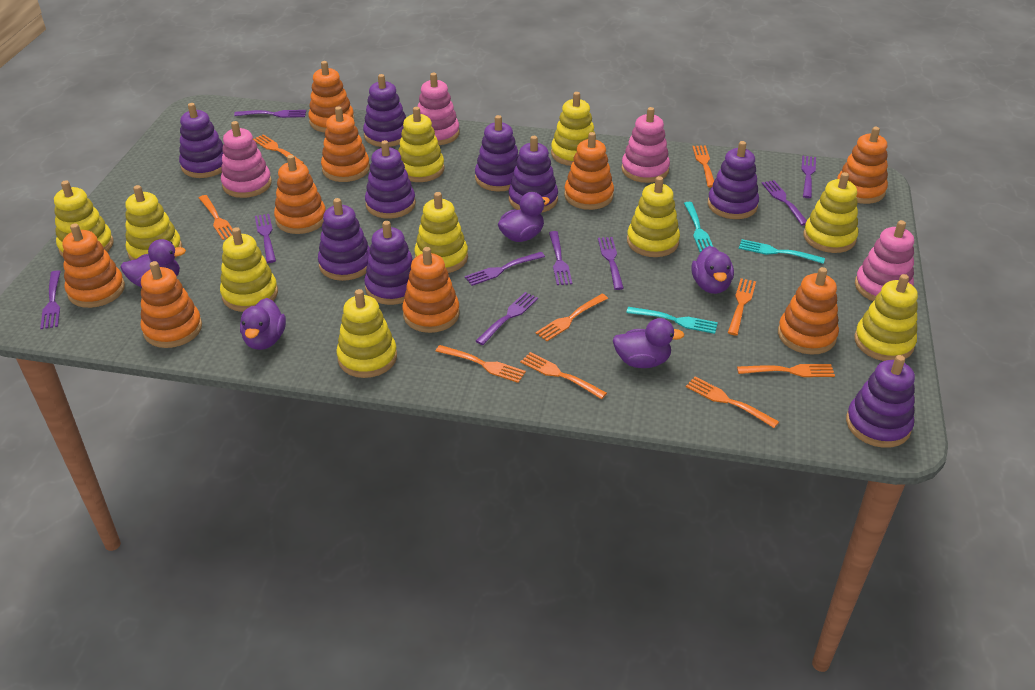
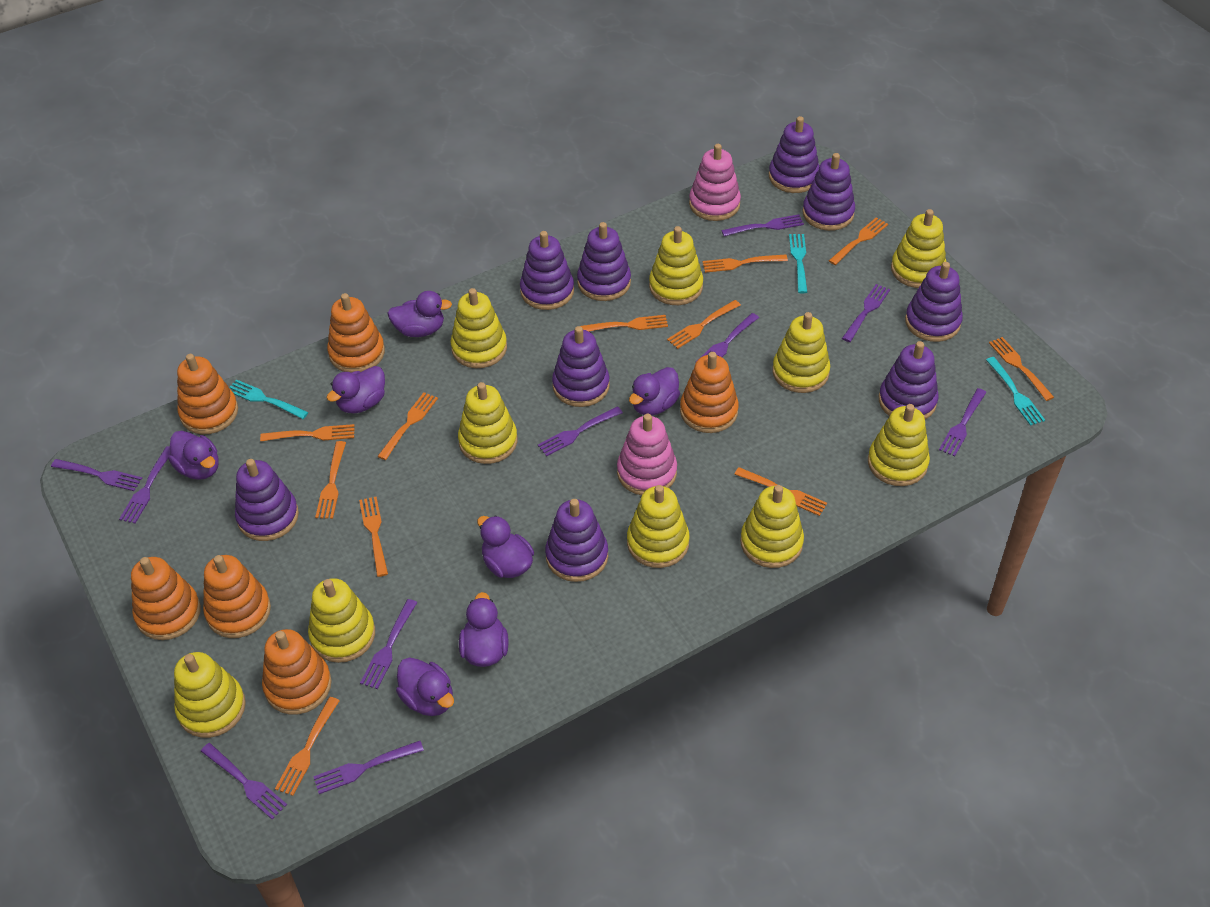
orange fork: 9 -> 11
orange stacking toy: 9 -> 6
pink stacking toy: 4 -> 2
purple duck: 5 -> 7
purple fork: 9 -> 10

